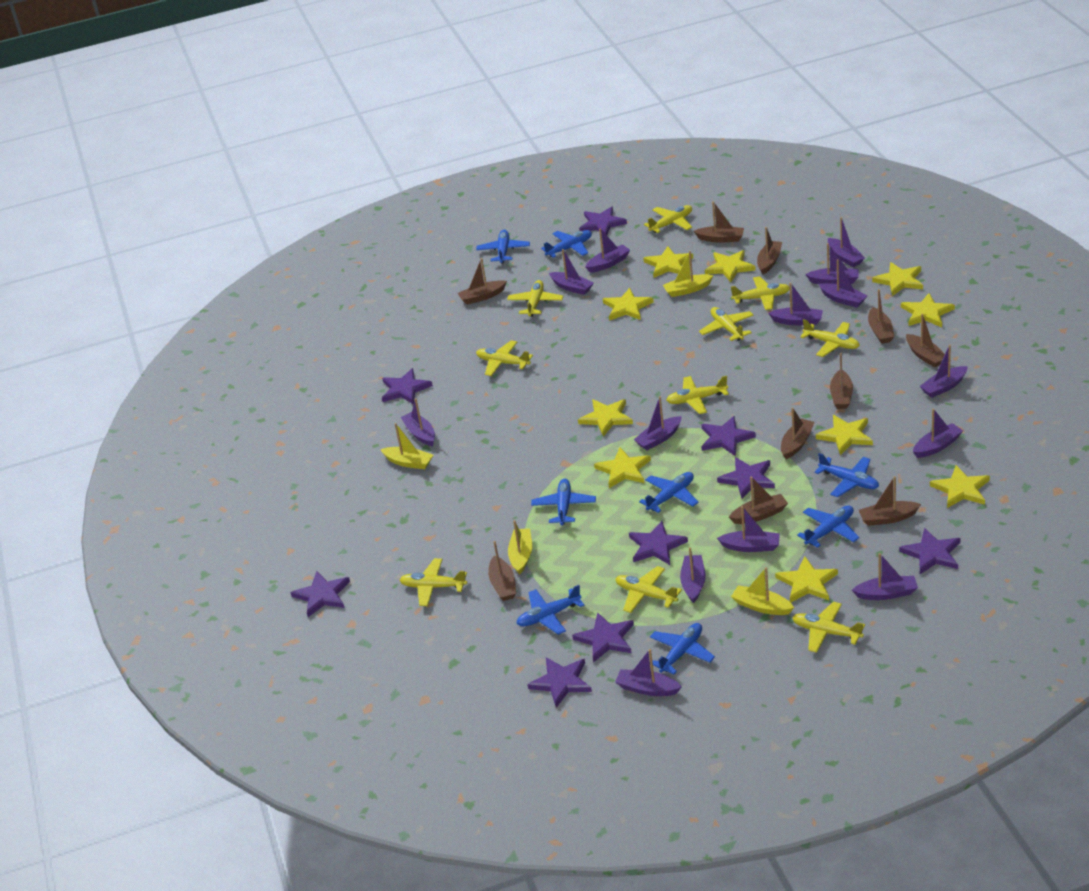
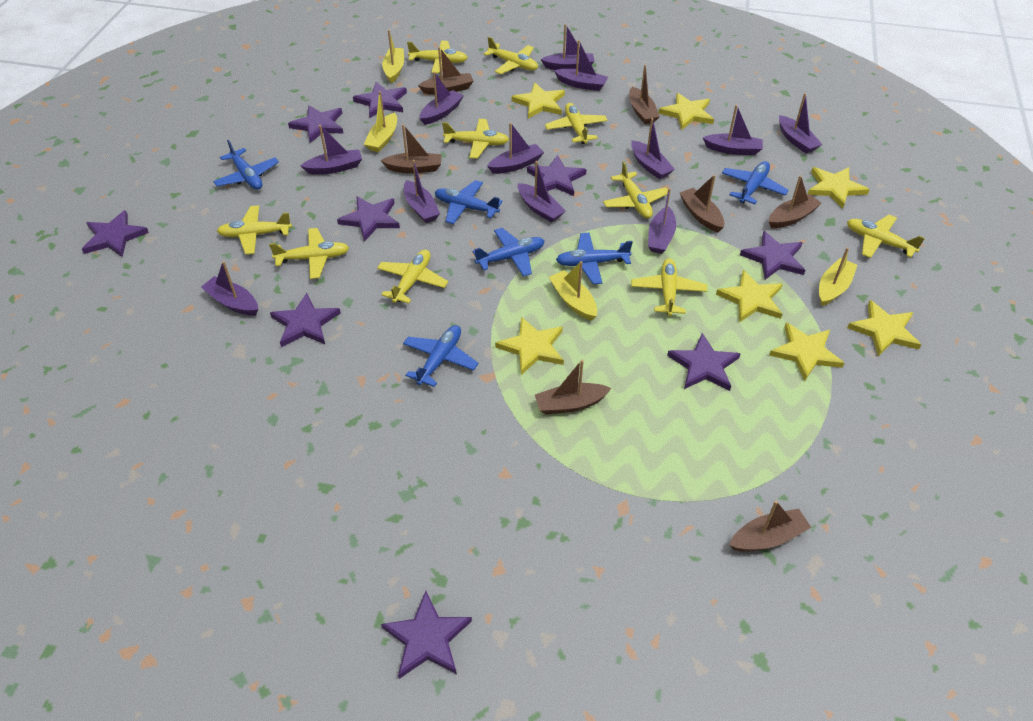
blue plane: 8 -> 6
brown boat: 10 -> 7
purple boat: 14 -> 12
yellow star: 10 -> 7

